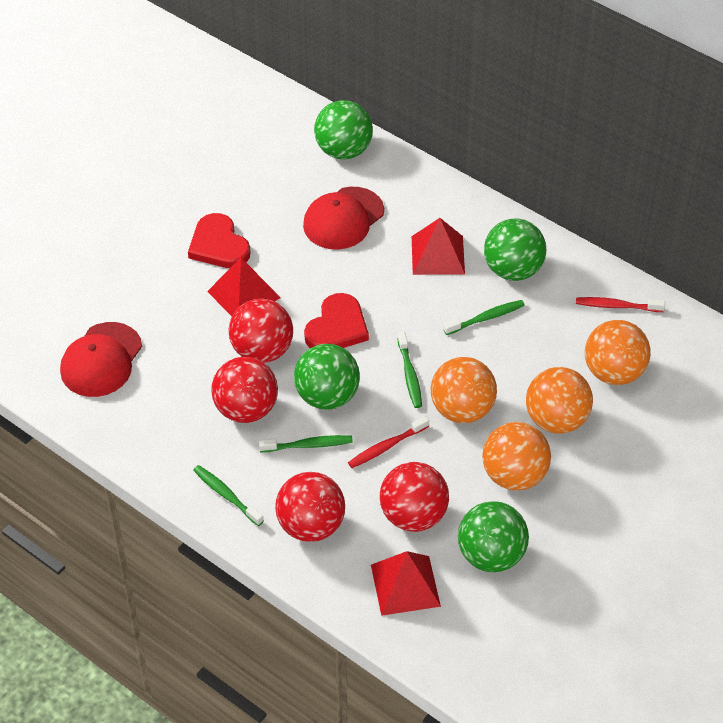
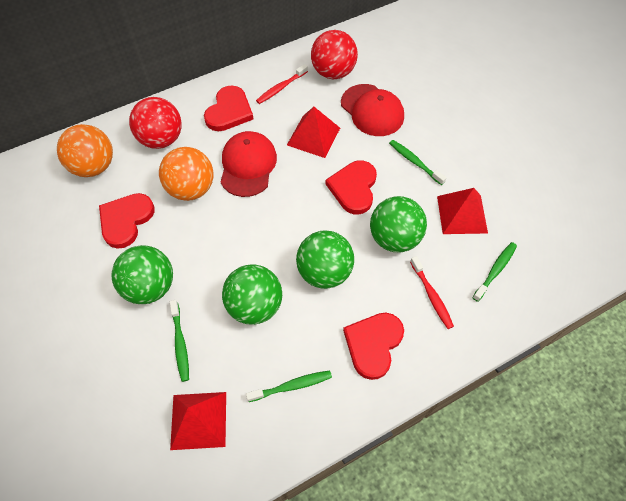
orange ball: 4 -> 2
red ball: 4 -> 2
red heart: 2 -> 4

